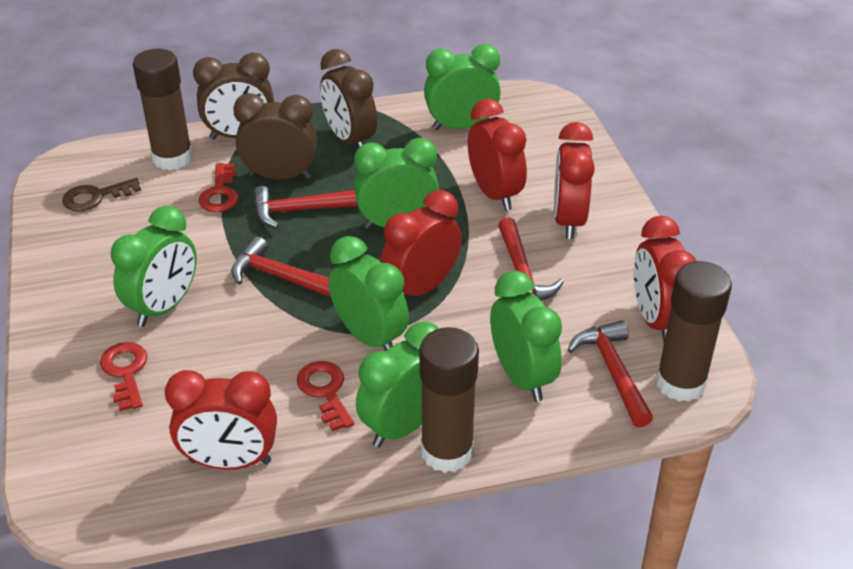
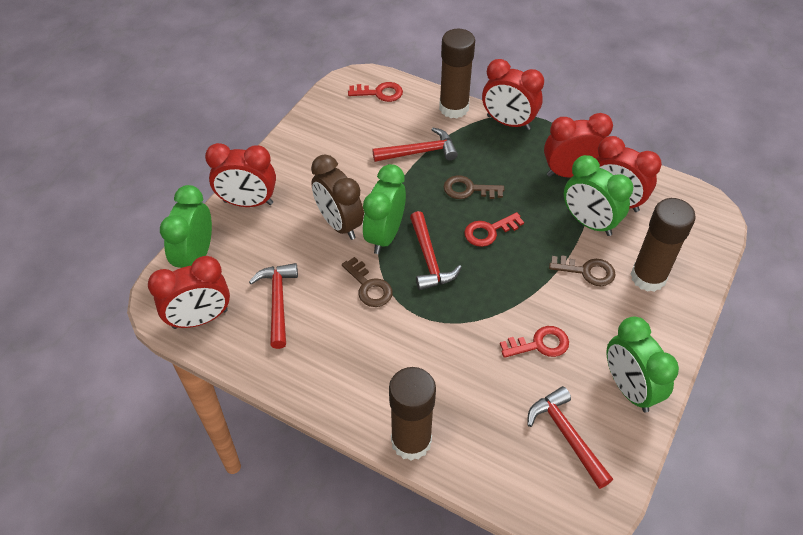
brown clock: 3 -> 1
brown key: 1 -> 3
green clock: 6 -> 4

